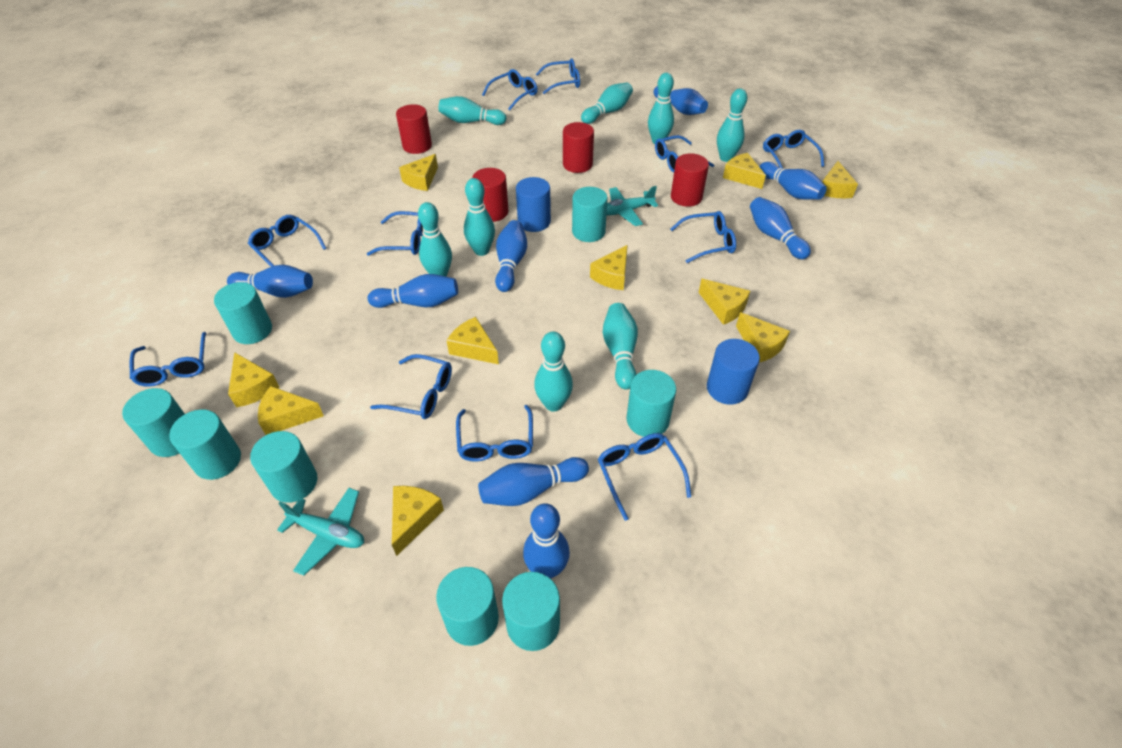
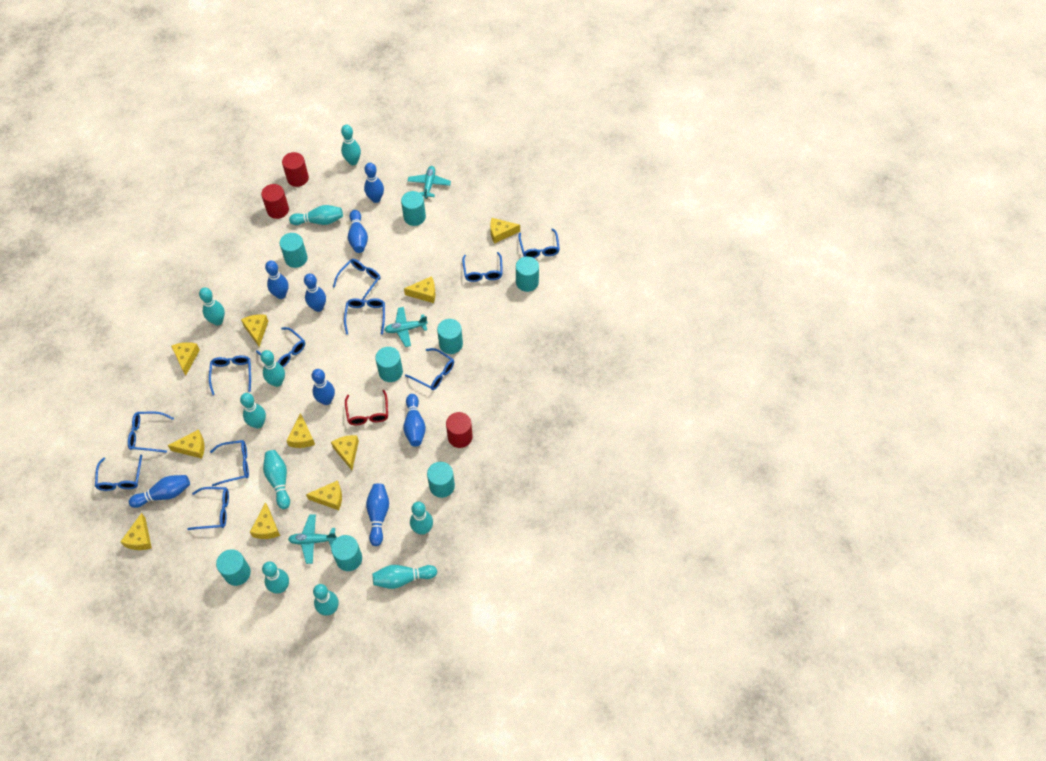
blue cylinder: 2 -> 0
red cylinder: 4 -> 3
red glasses: 0 -> 1
turquoise bowling pin: 8 -> 10
turquoise plane: 2 -> 3

